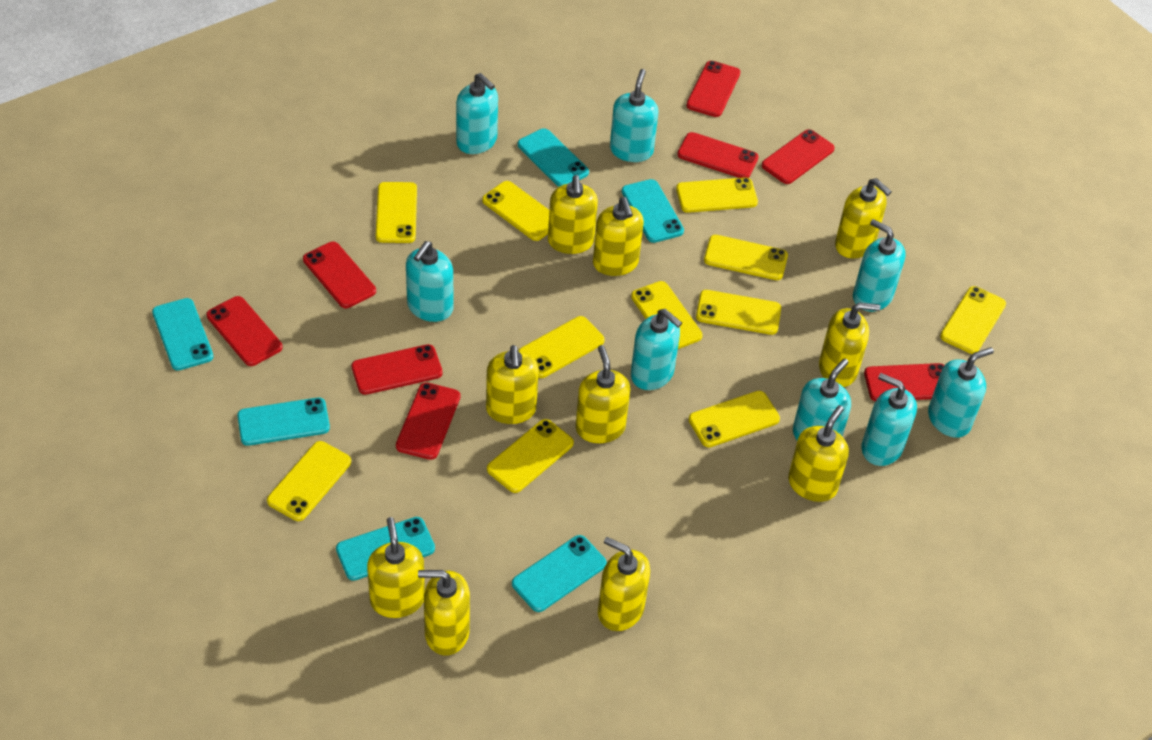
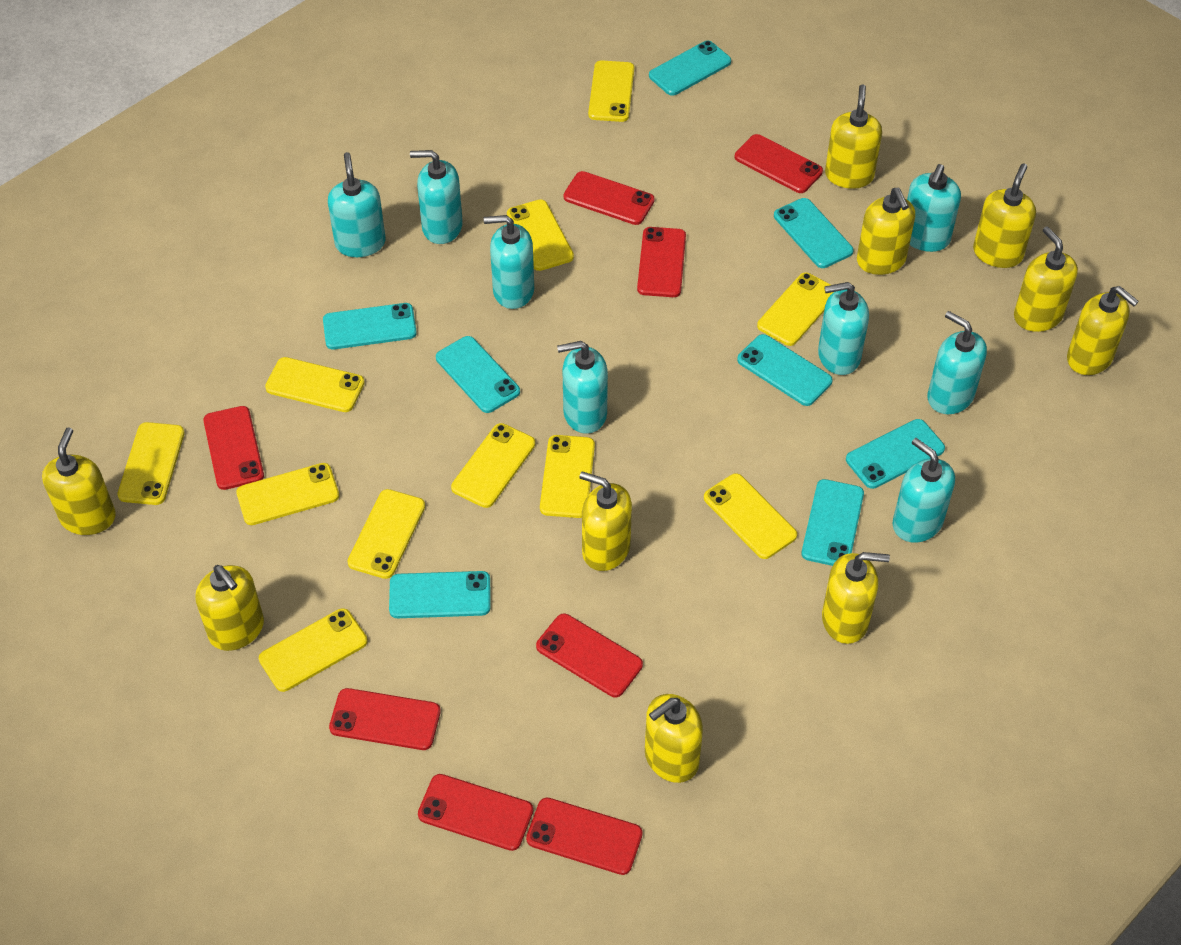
turquoise phone: 6 -> 8

